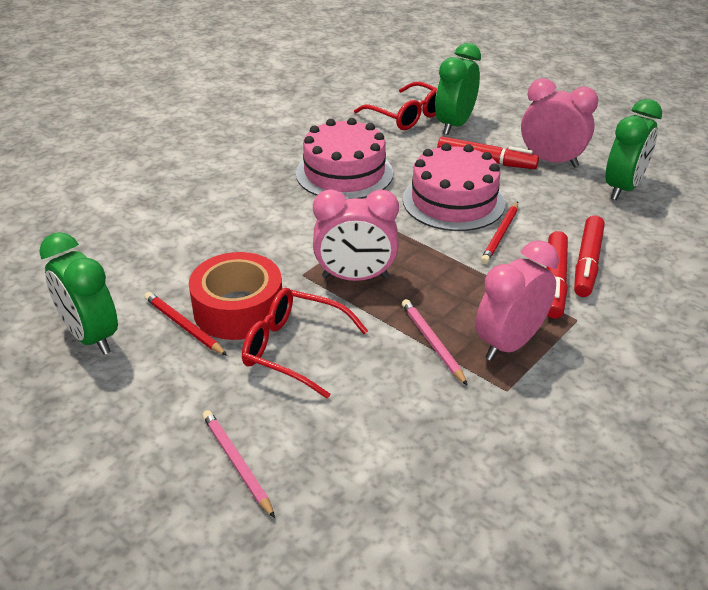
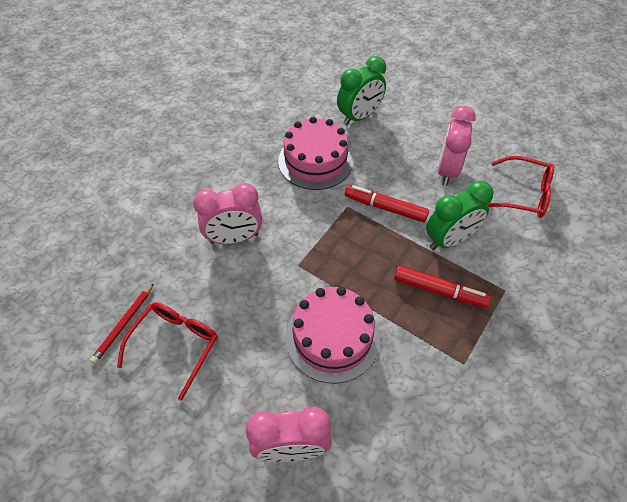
green clock: 3 -> 2
pink pencil: 2 -> 0
red marker: 3 -> 2
red pencil: 2 -> 1
red tape: 1 -> 0

